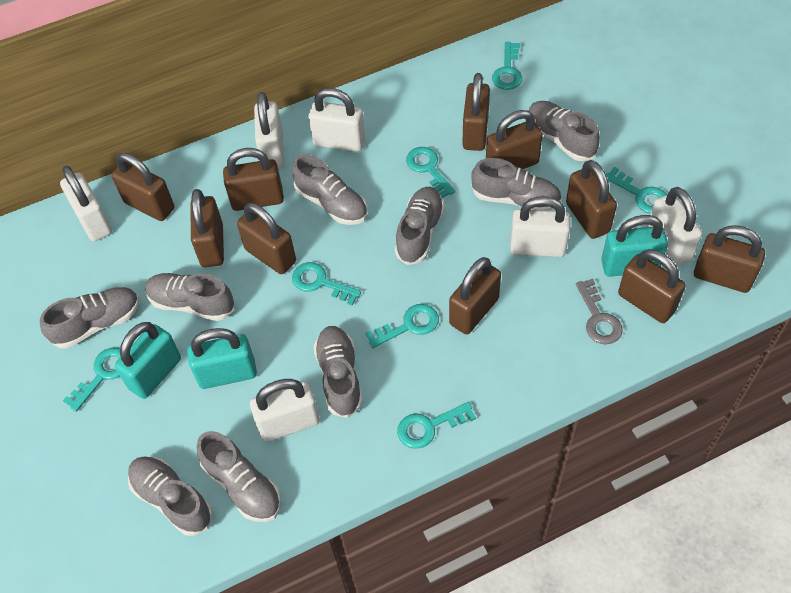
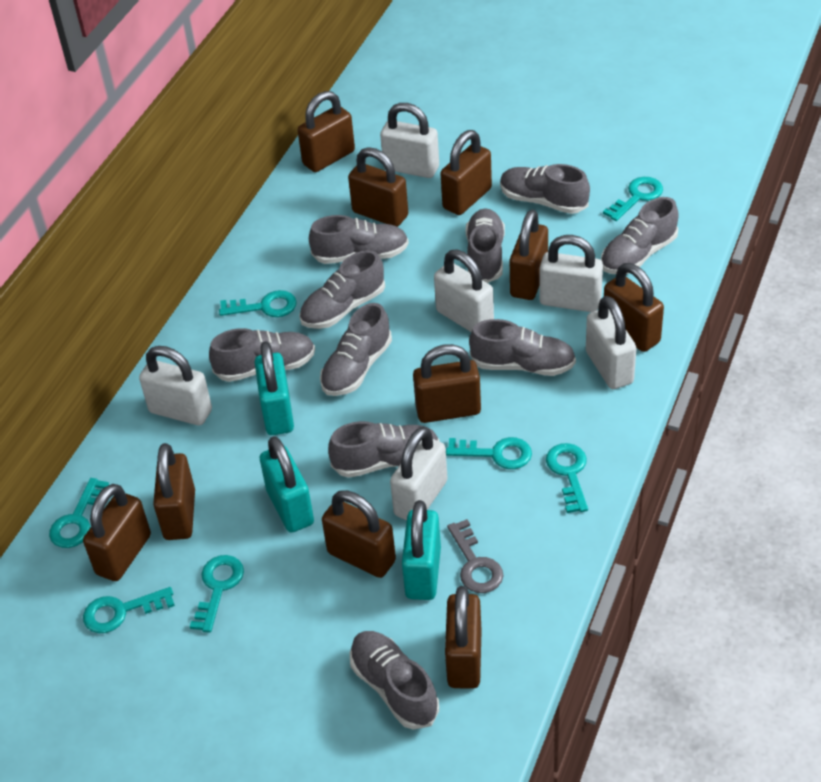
grey shoe: 9 -> 10

